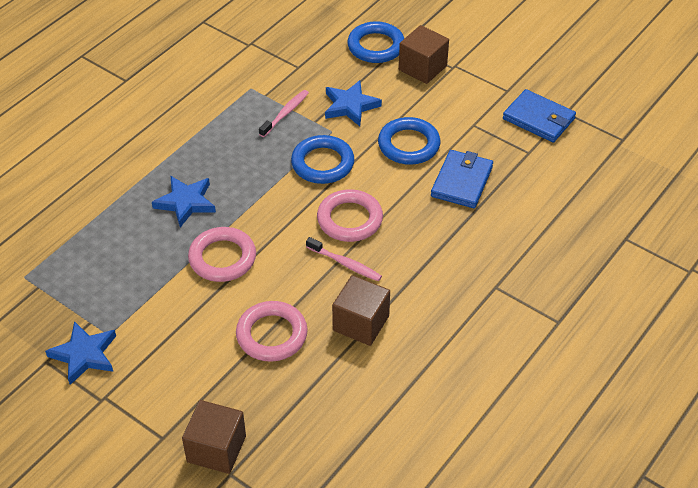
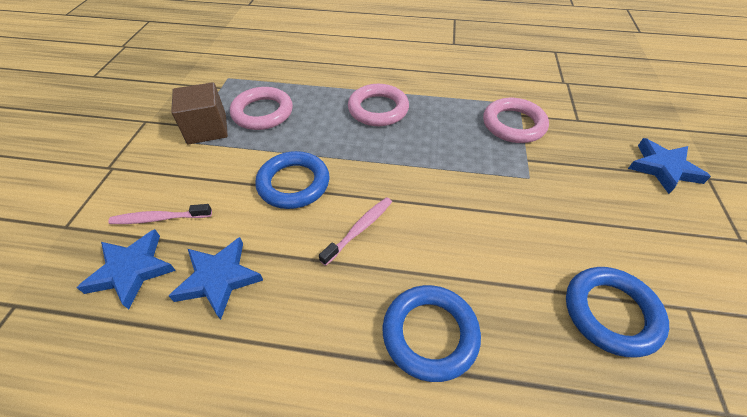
blue wallet: 2 -> 0
brown cube: 3 -> 1

